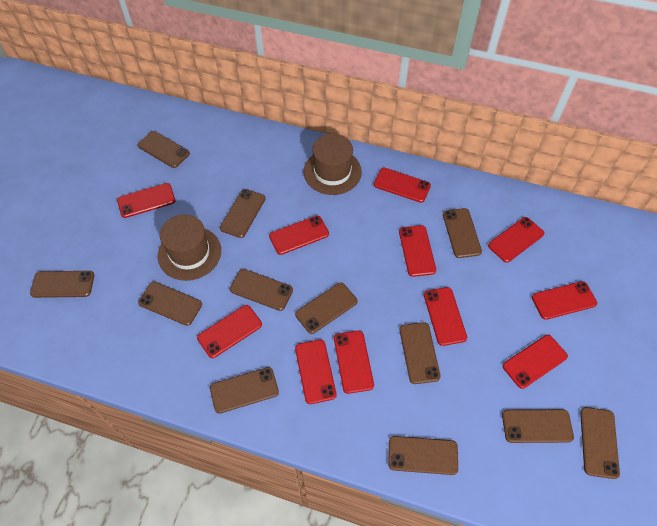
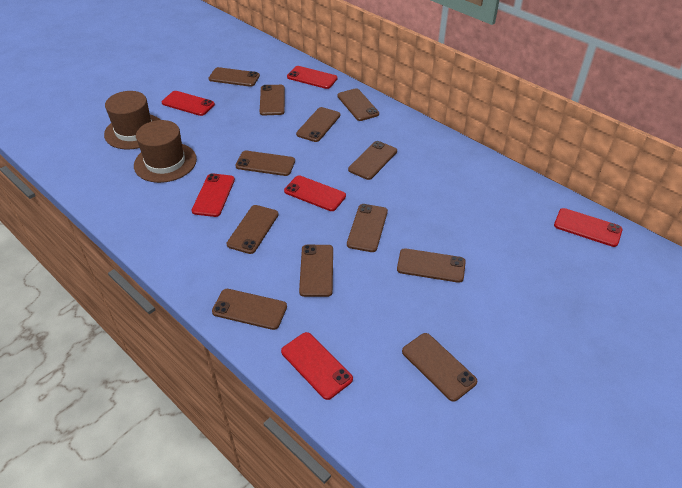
red phone: 11 -> 6

